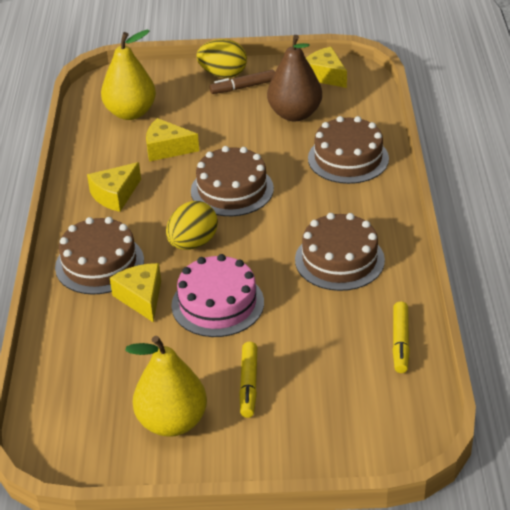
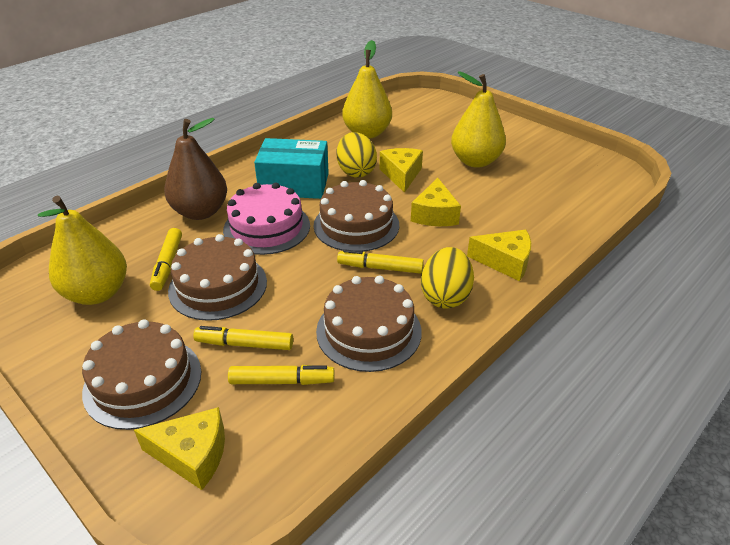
brown marker: 1 -> 0
turquoise box: 0 -> 1
yellow marker: 2 -> 4
yellow pear: 2 -> 3

